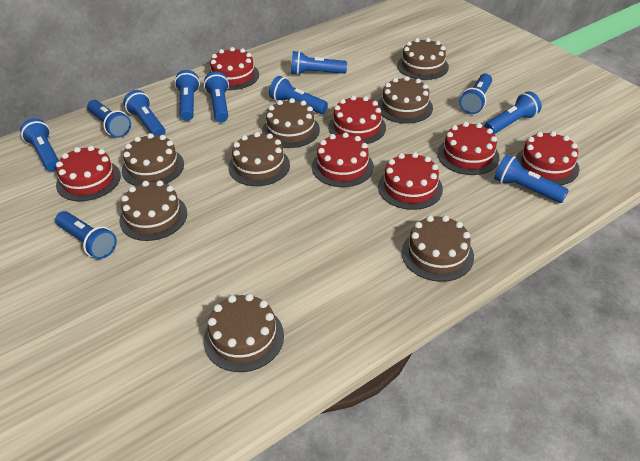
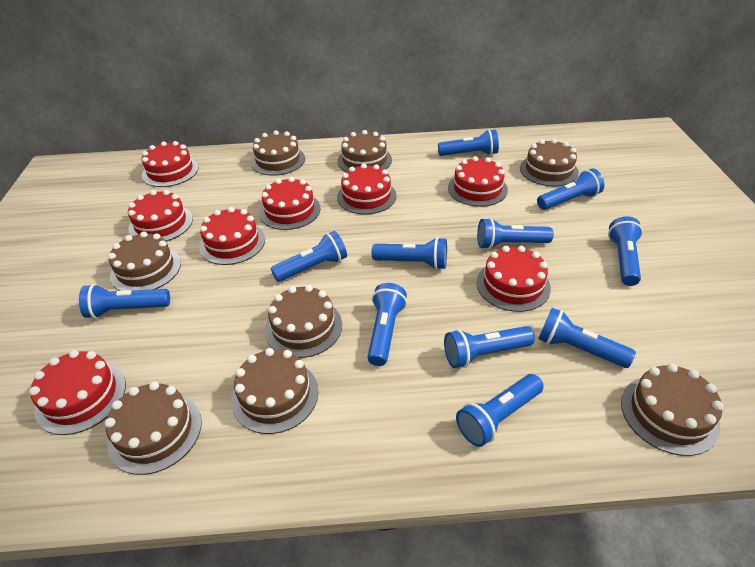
red cake: 7 -> 8

